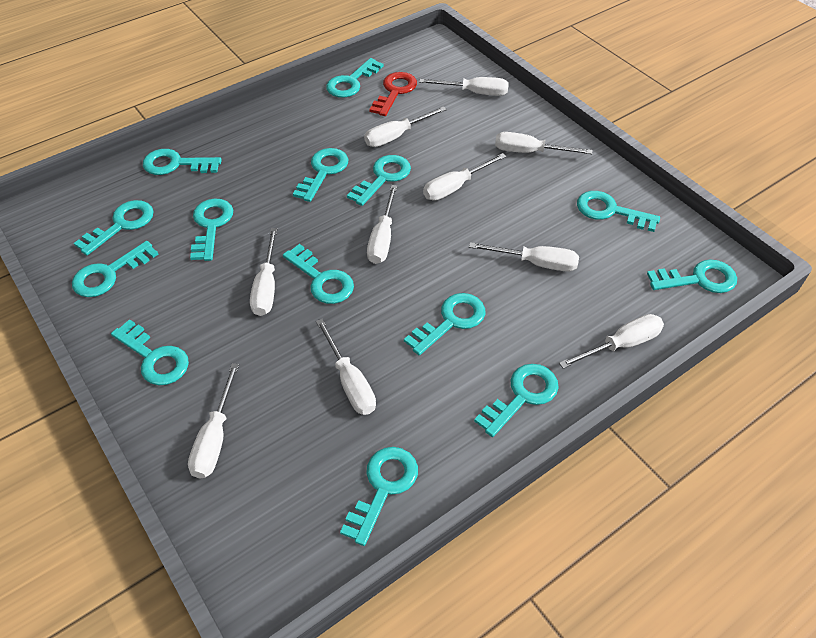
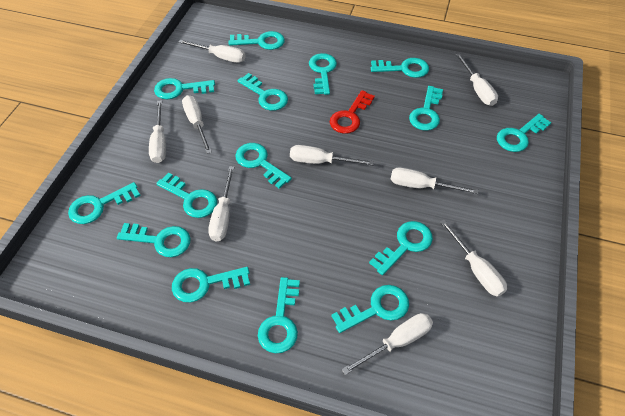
turquoise key: 14 -> 15
white screwdriver: 10 -> 9

